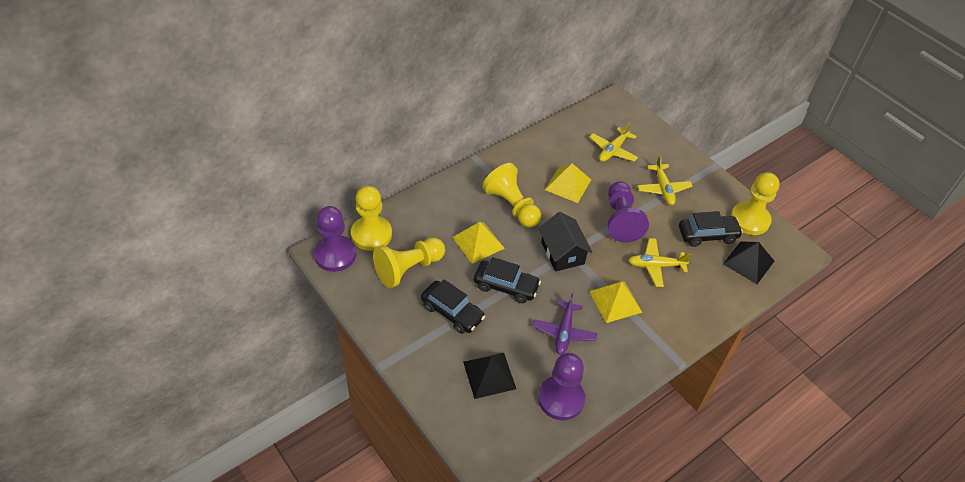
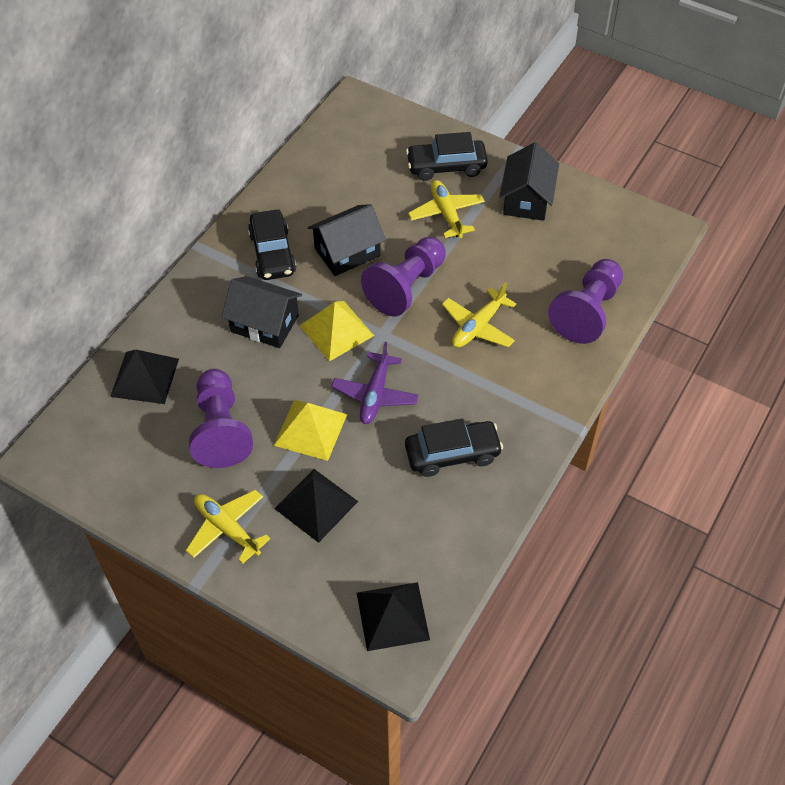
black house: 1 -> 3
black pyramid: 2 -> 3
yellow pawn: 4 -> 0
yellow pyramid: 3 -> 2

